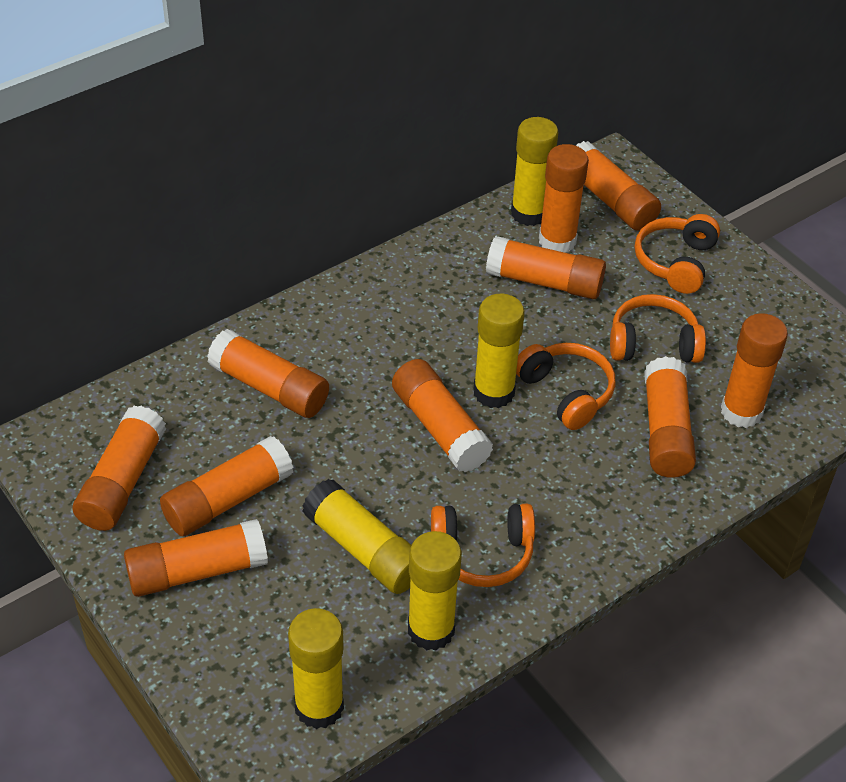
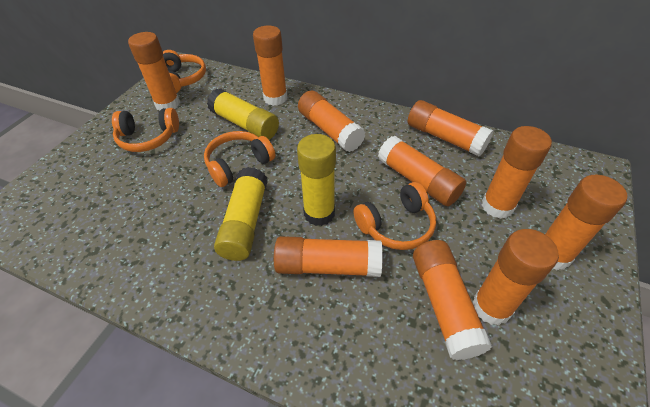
yellow glue stick: 5 -> 3

